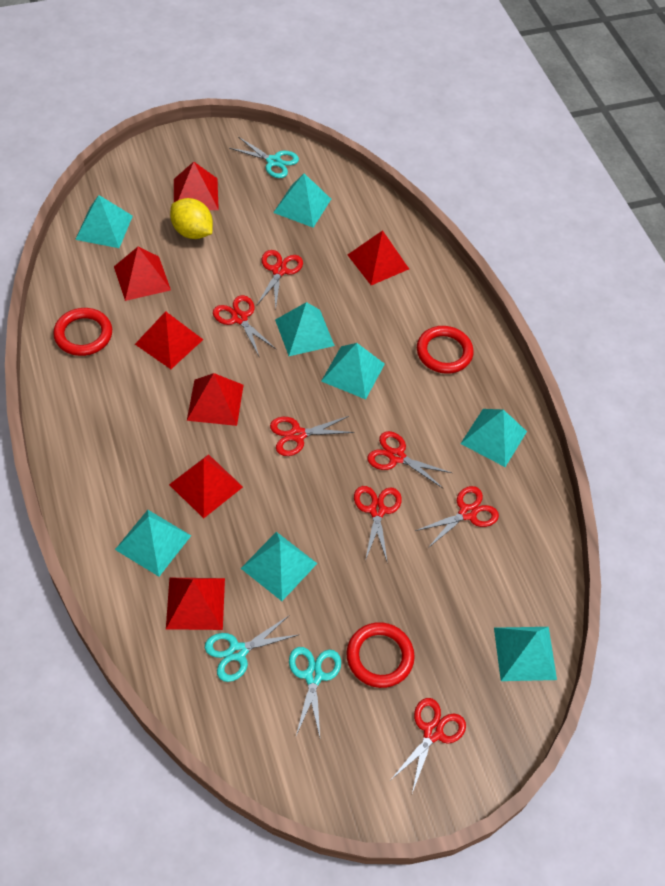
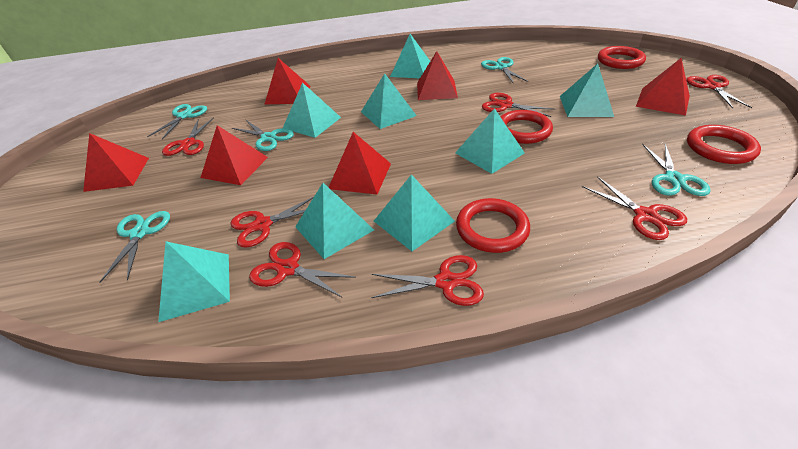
red pyramid: 7 -> 6
red ring: 3 -> 4
turquoise scissors: 3 -> 5
yellow lemon: 1 -> 0

